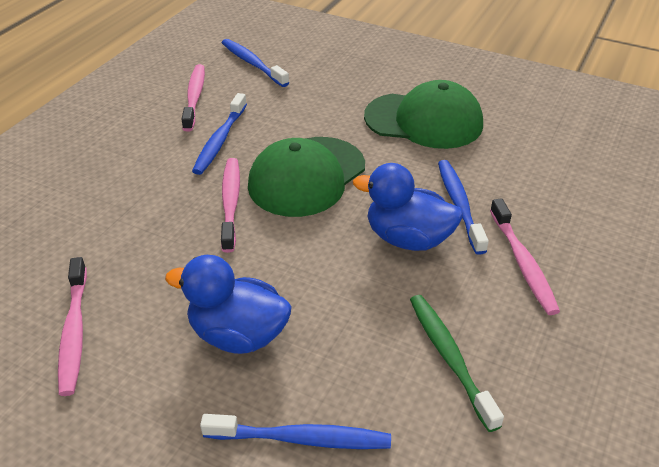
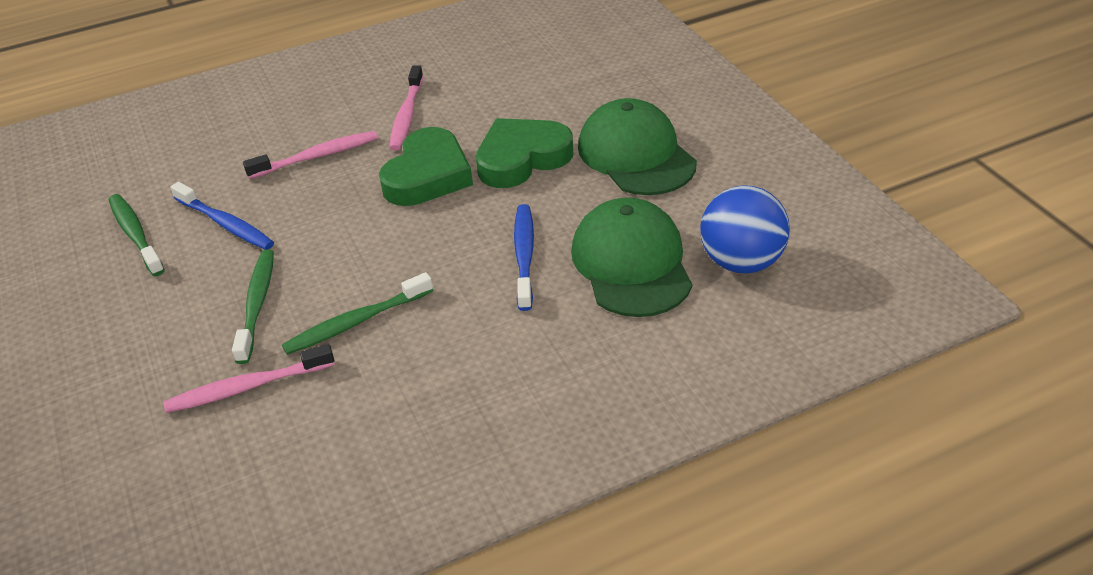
blue ball: 0 -> 1
blue duck: 2 -> 0
blue toothbrush: 4 -> 2
green heart: 0 -> 2
green toothbrush: 1 -> 3
pink toothbrush: 4 -> 3

